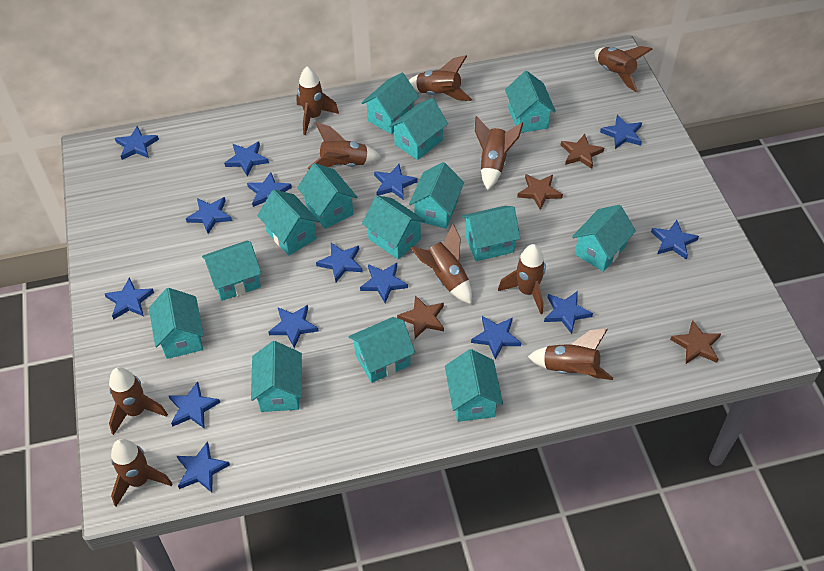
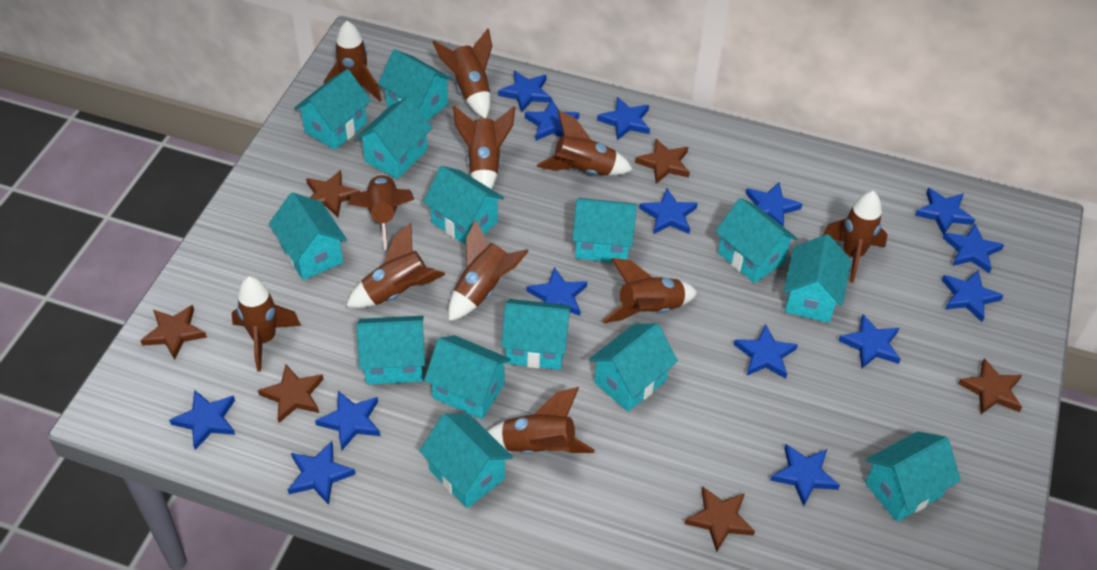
brown rocket: 10 -> 11
brown star: 4 -> 6

